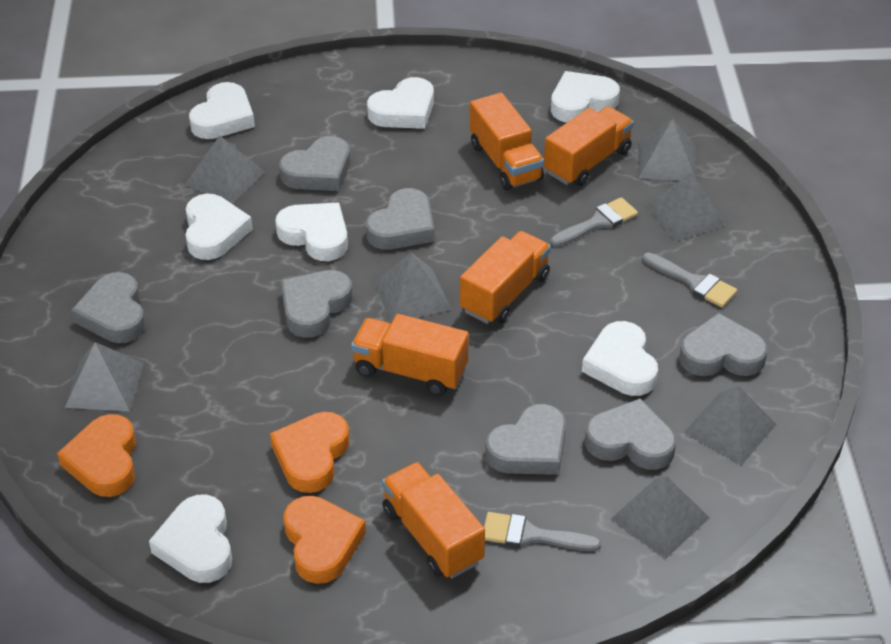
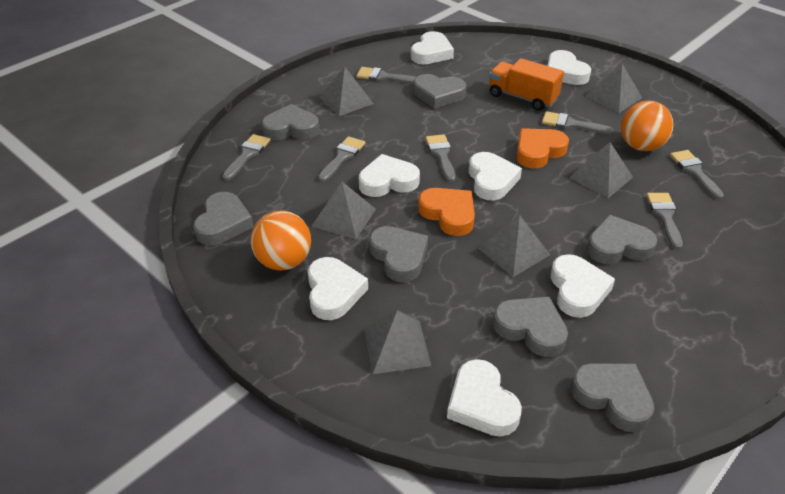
grey brush: 3 -> 7
grey pyramid: 7 -> 6
orange ball: 0 -> 2
orange heart: 3 -> 2
orange truck: 5 -> 1

